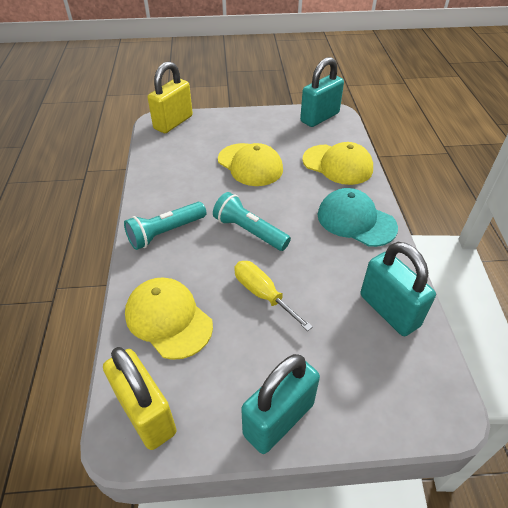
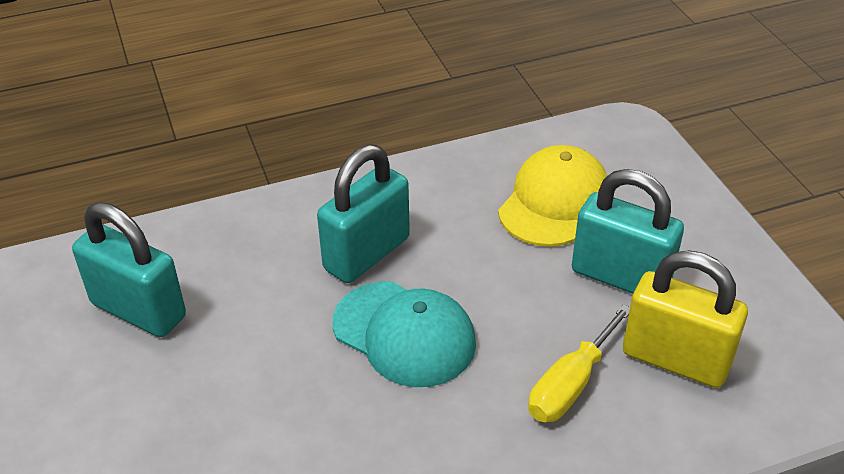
turquoise flashlight: 2 -> 0
yellow cap: 3 -> 1
yellow padlock: 2 -> 1

